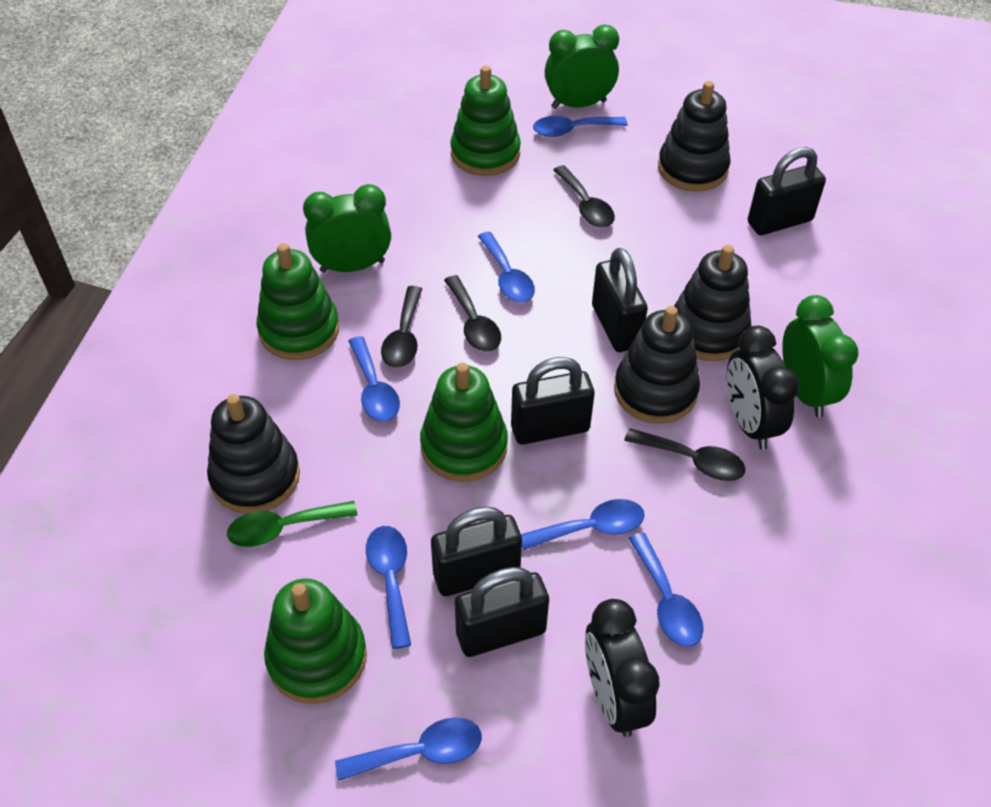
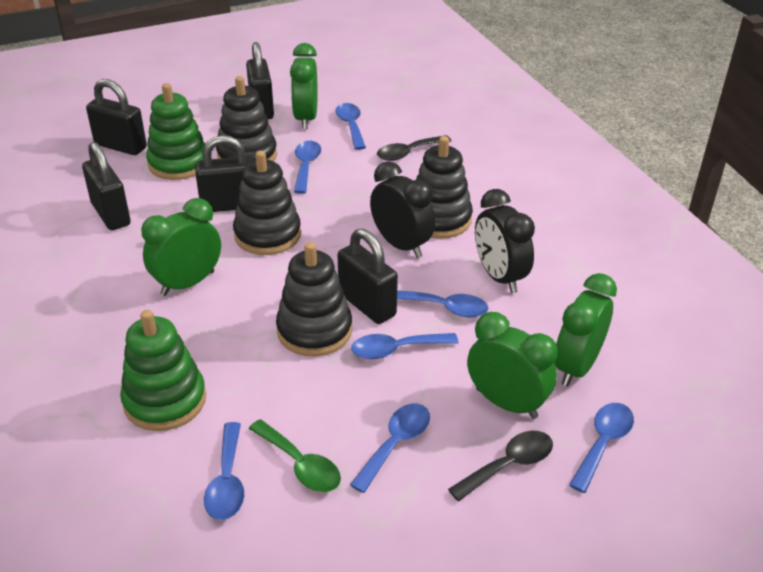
black spoon: 4 -> 2
green clock: 3 -> 4
green stacking toy: 4 -> 2

